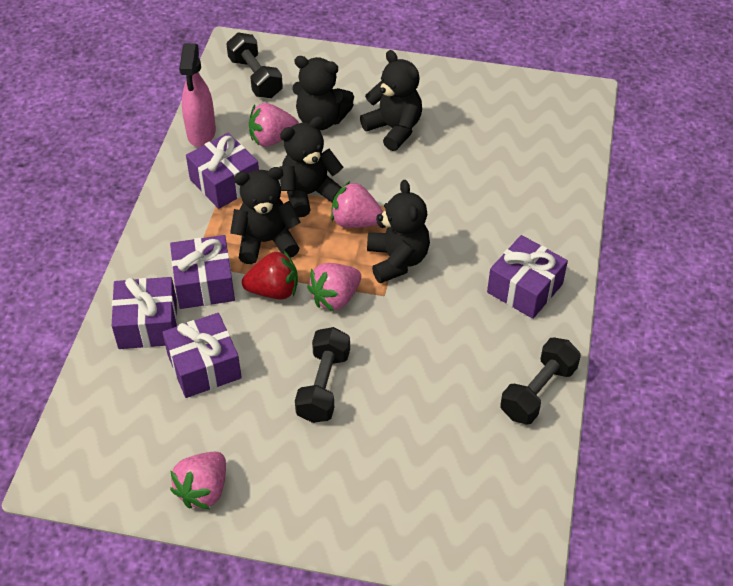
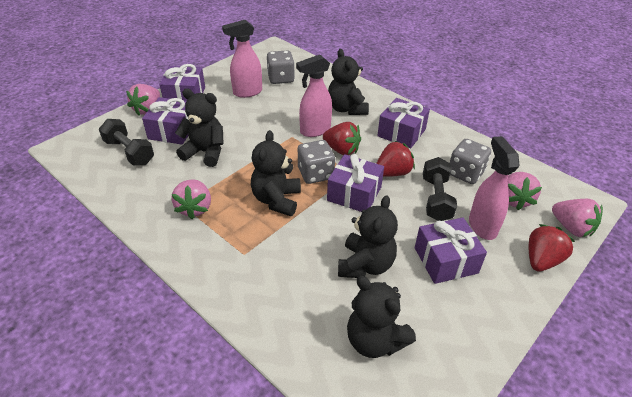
black dumbbell: 3 -> 2
grey dice: 0 -> 3
pink spray bottle: 1 -> 3
red strawberry: 1 -> 3

